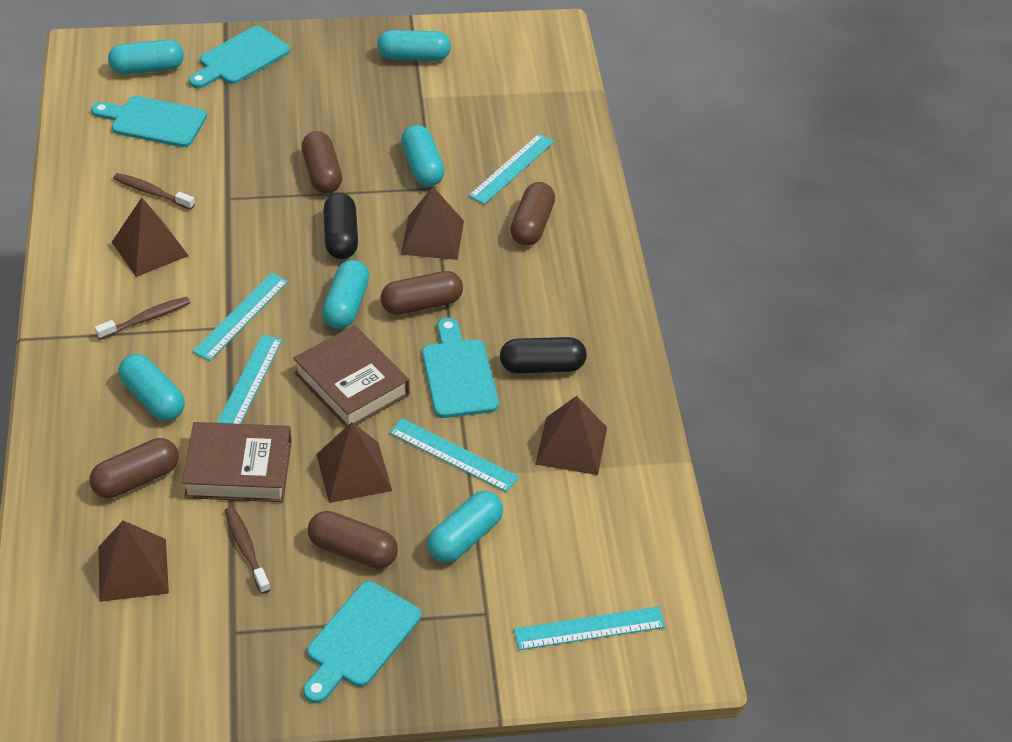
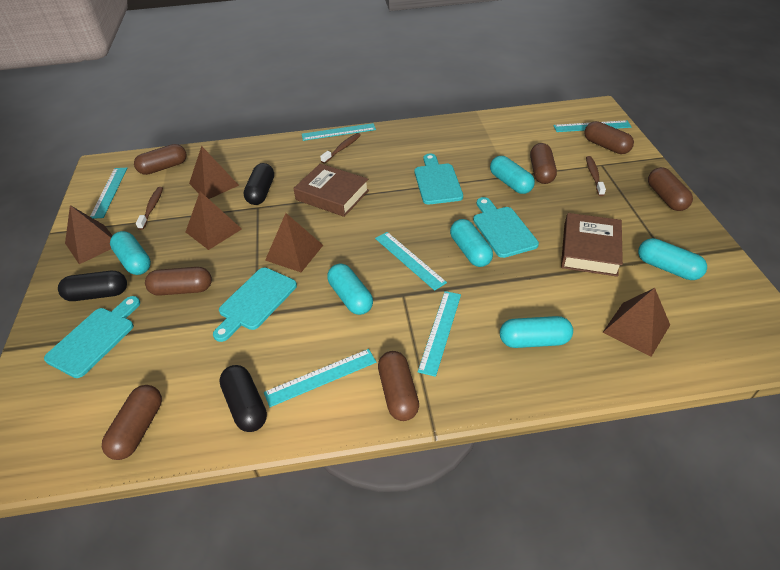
black capsule: 2 -> 3
brown capsule: 5 -> 7
turquoise ruler: 5 -> 6

